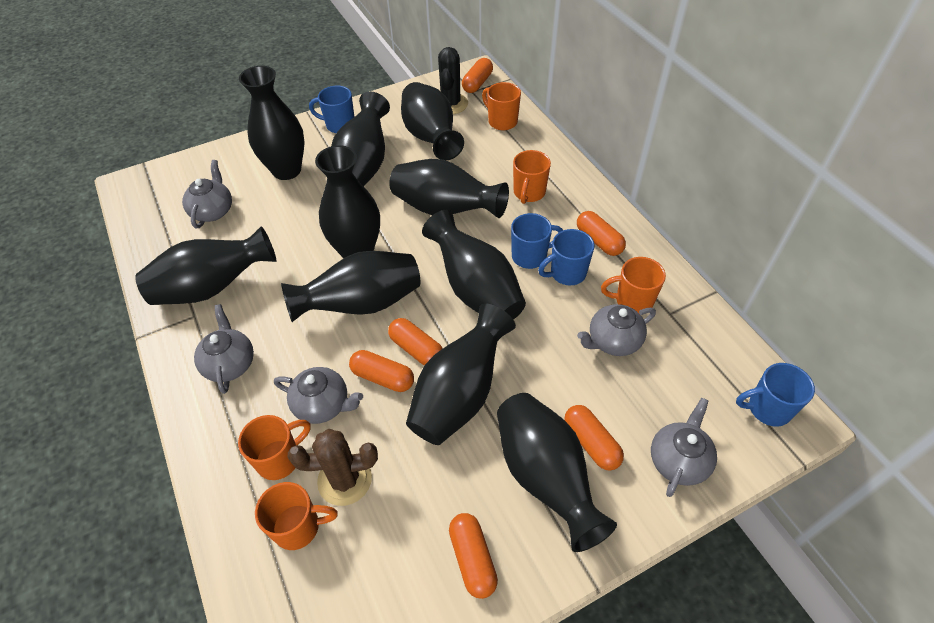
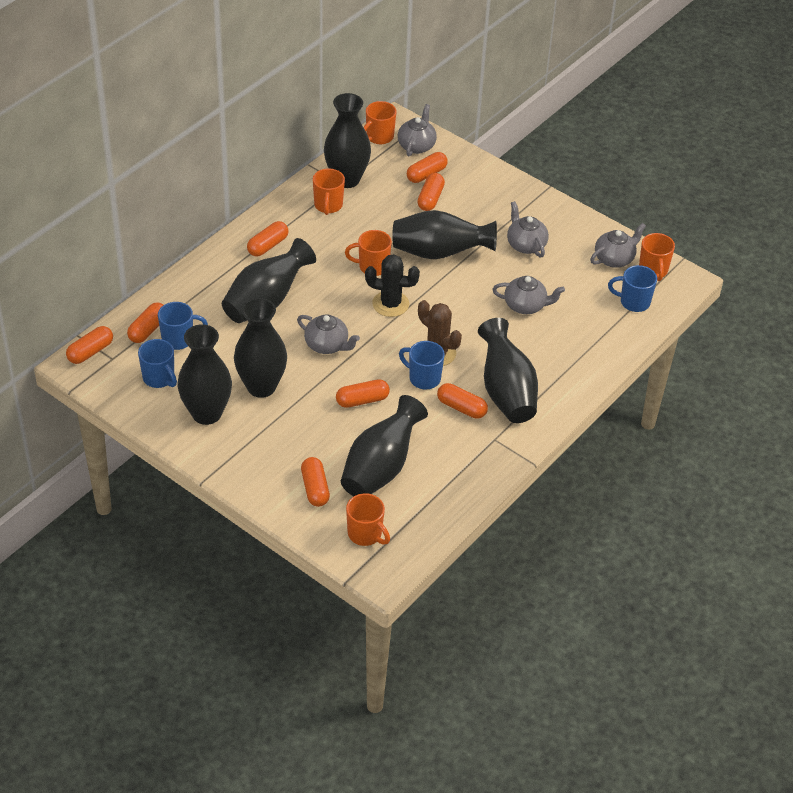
black vase: 10 -> 7
orange capsule: 6 -> 8

